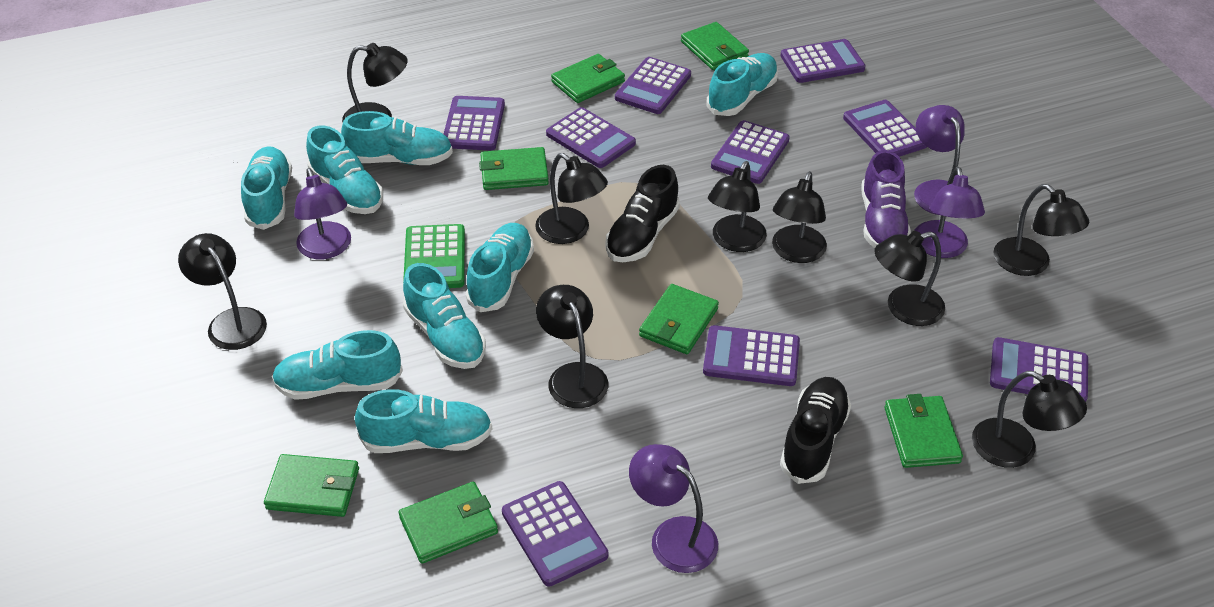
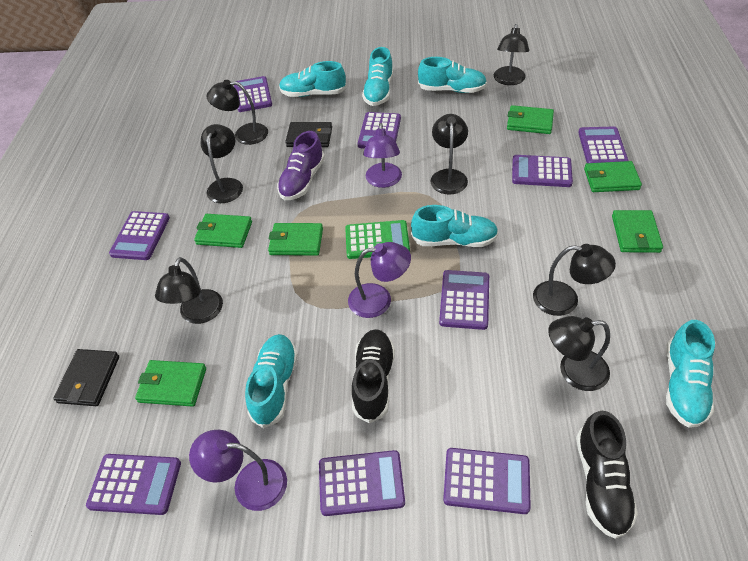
black lamp: 9 -> 7
black wallet: 0 -> 2
green wallet: 7 -> 6
purple lamp: 4 -> 3
turquoise shoe: 8 -> 6

